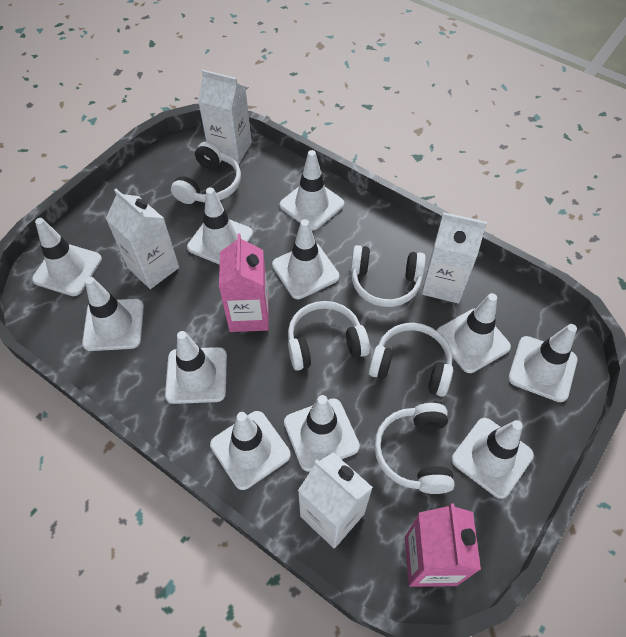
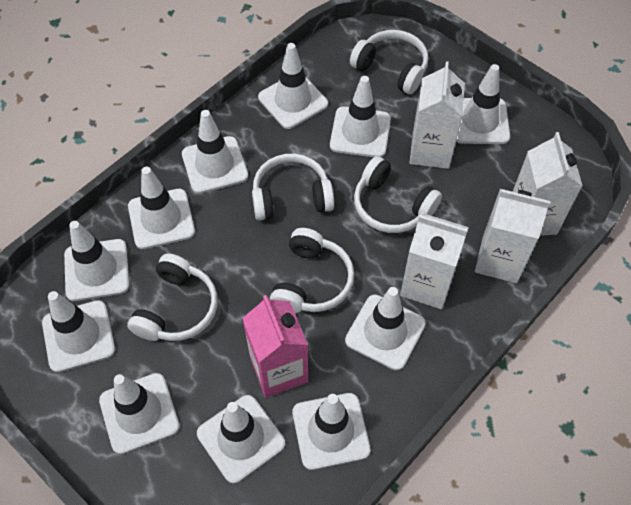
pink carton: 2 -> 1

